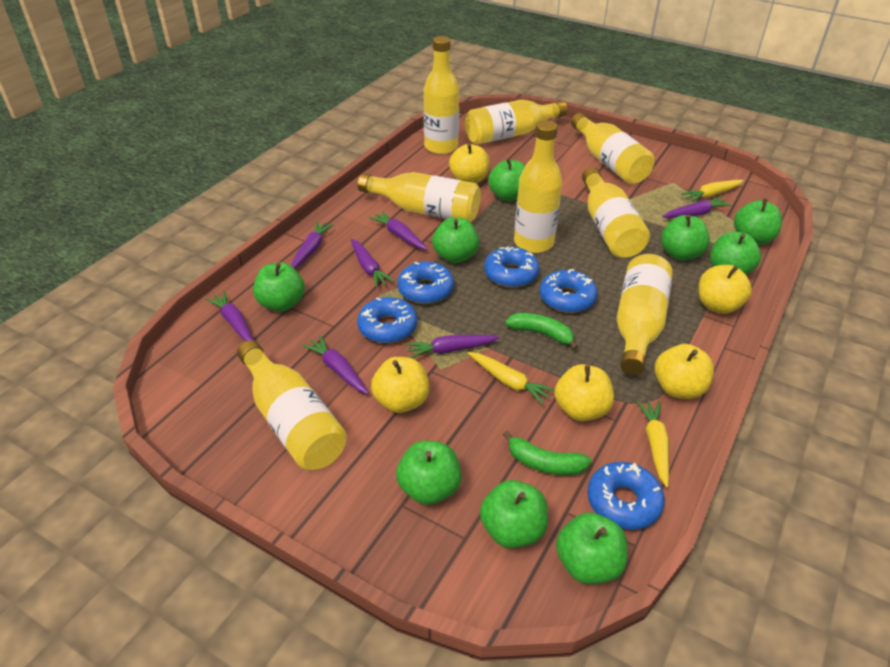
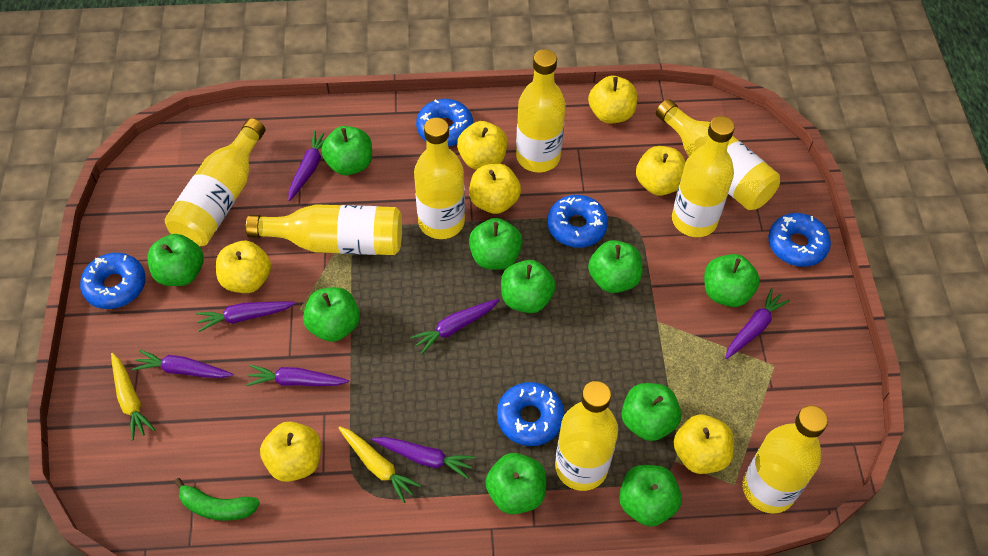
green apple: 9 -> 10
green banana: 2 -> 1
yellow apple: 5 -> 7
yellow carrot: 3 -> 2

